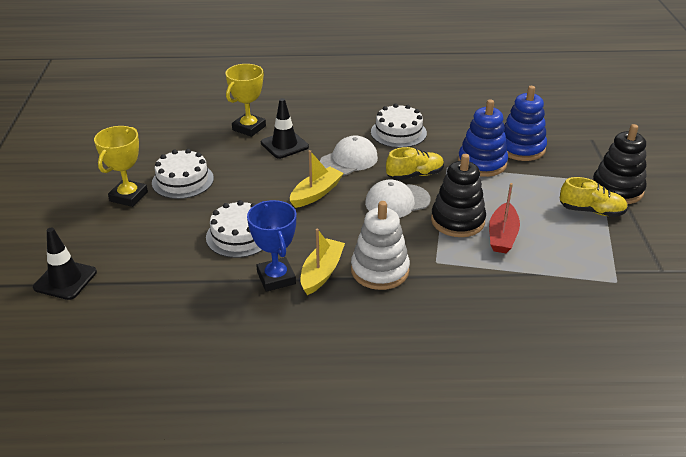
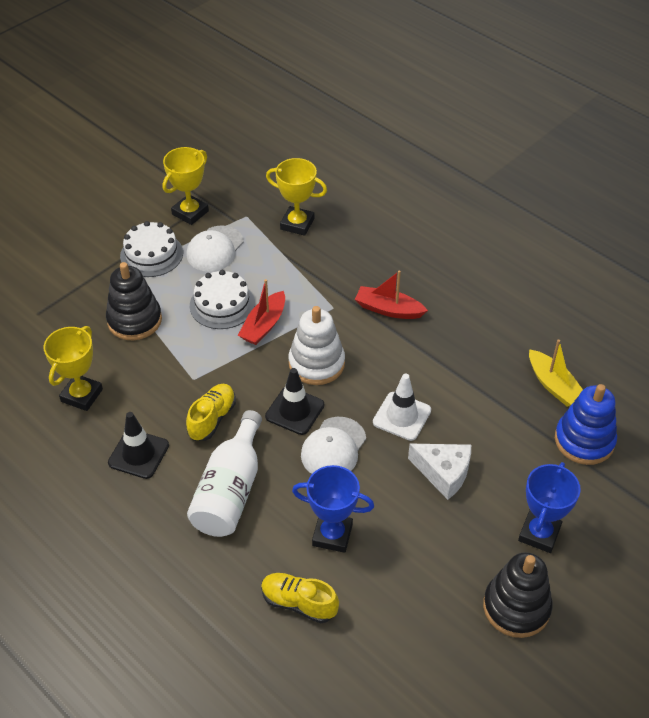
blue stacking toy: 2 -> 1
blue trophy: 1 -> 2
red boat: 1 -> 2
white bottle: 0 -> 1
white cake: 3 -> 2
white cheese: 0 -> 1
white traffic cone: 0 -> 1
yellow boat: 2 -> 1
yellow trophy: 2 -> 3

